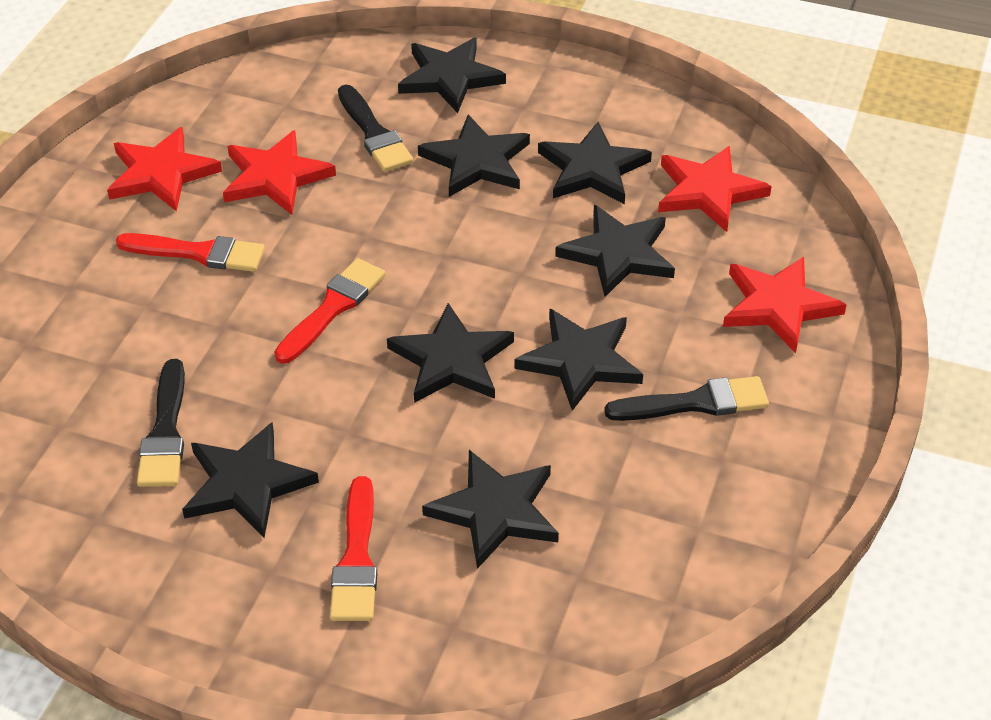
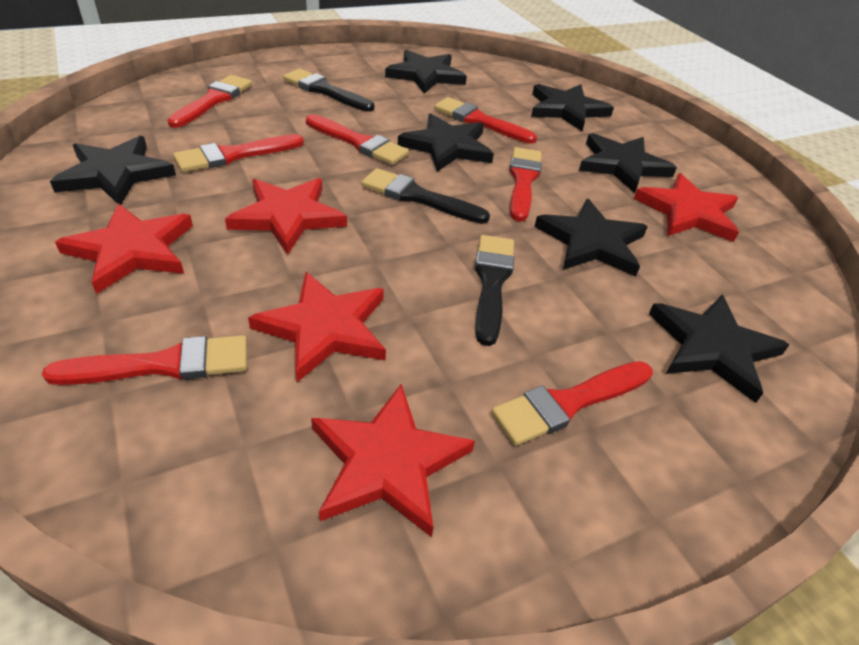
black star: 8 -> 7
red brush: 3 -> 7
red star: 4 -> 5

